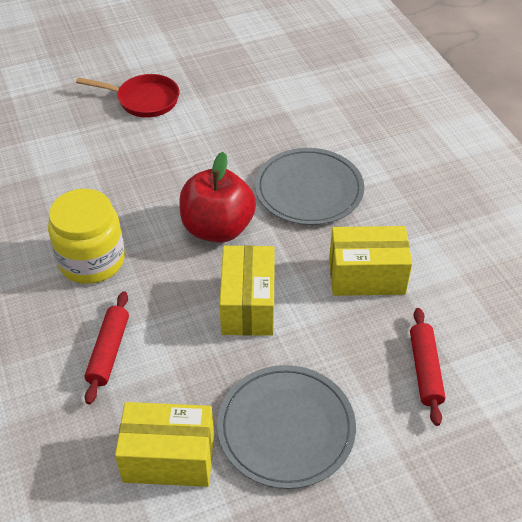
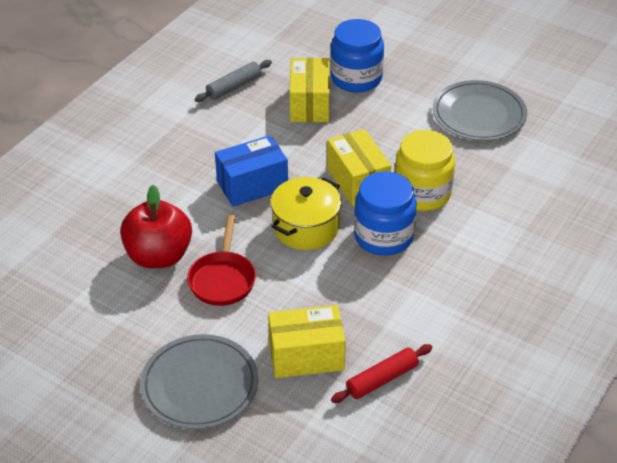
blue box: 0 -> 1
blue jar: 0 -> 2
grey rolling pin: 0 -> 1
red rolling pin: 2 -> 1
yellow pot: 0 -> 1

